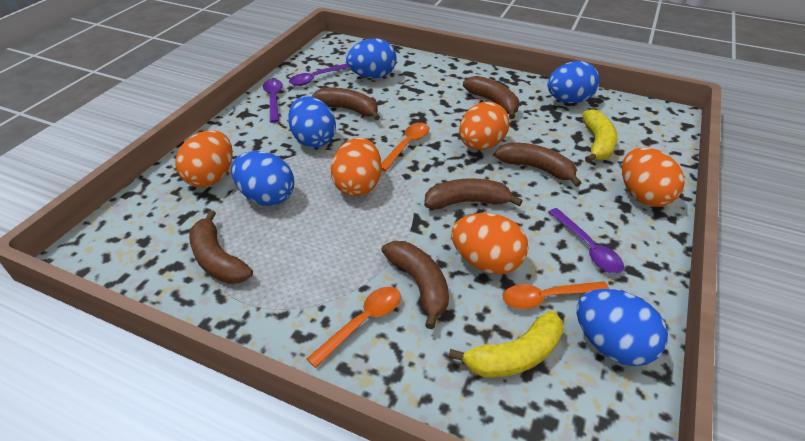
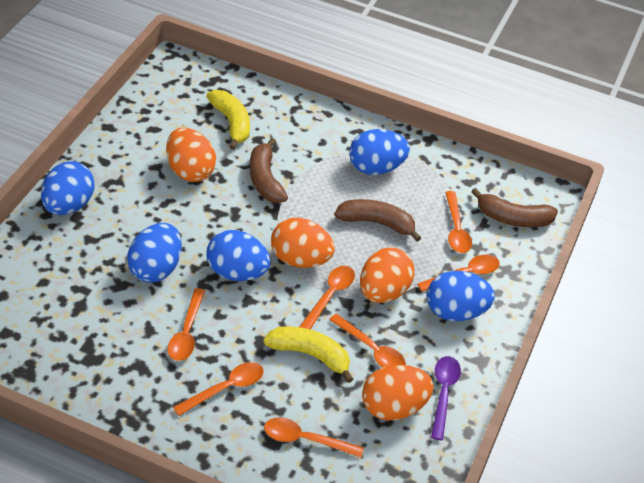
brown banana: 6 -> 3
orange egg: 5 -> 4
orange spoon: 3 -> 7
purple spoon: 3 -> 1

